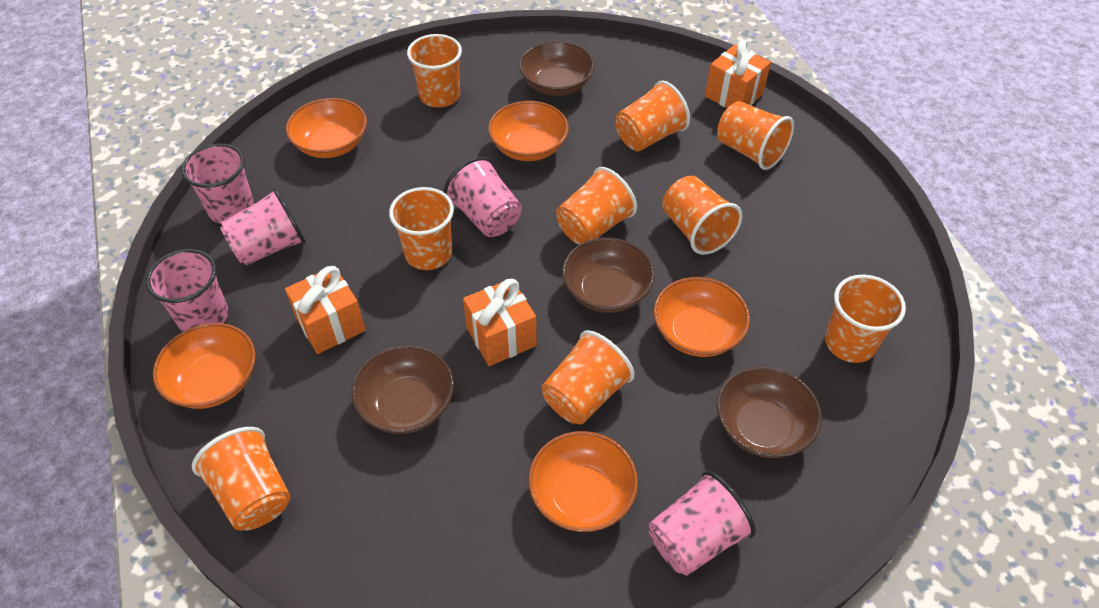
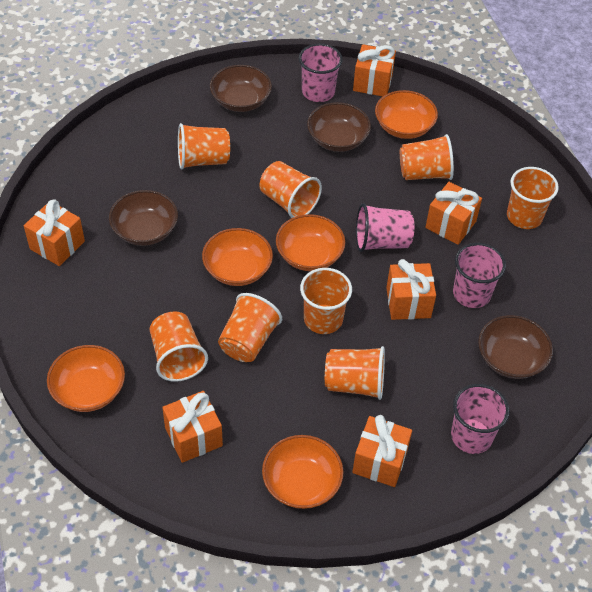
orange cup: 9 -> 8
orange gift: 3 -> 6
pink cup: 5 -> 4

